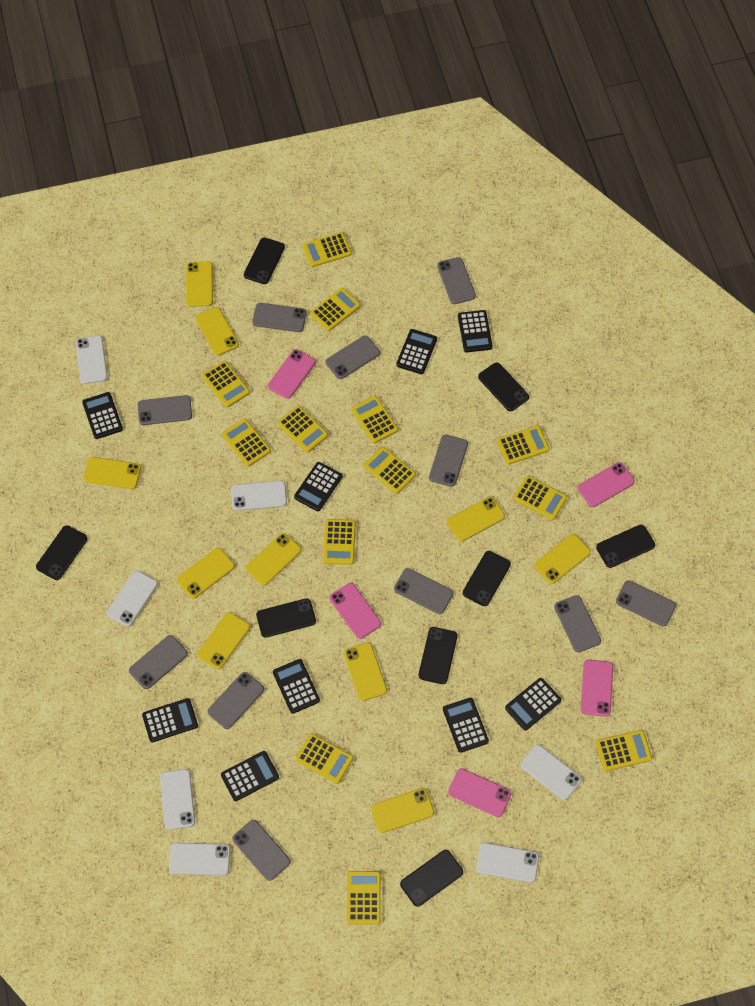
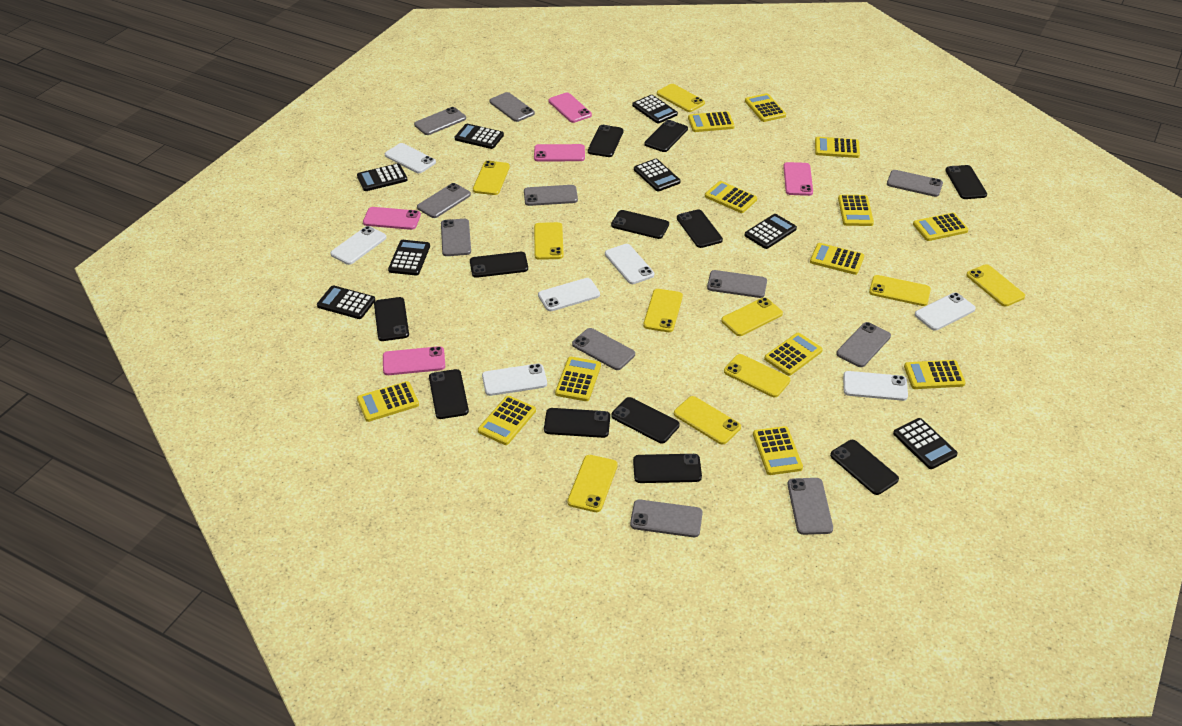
black calculator: 9 -> 8
black phone: 8 -> 12

